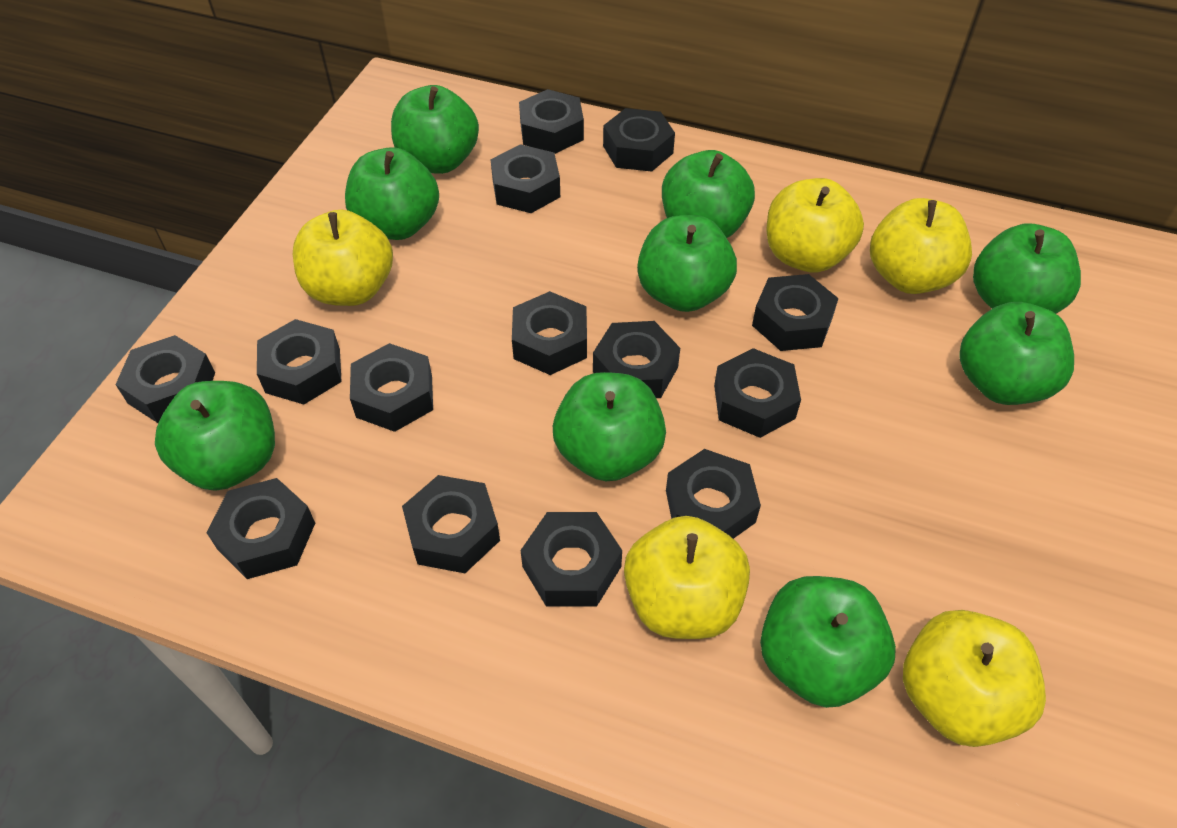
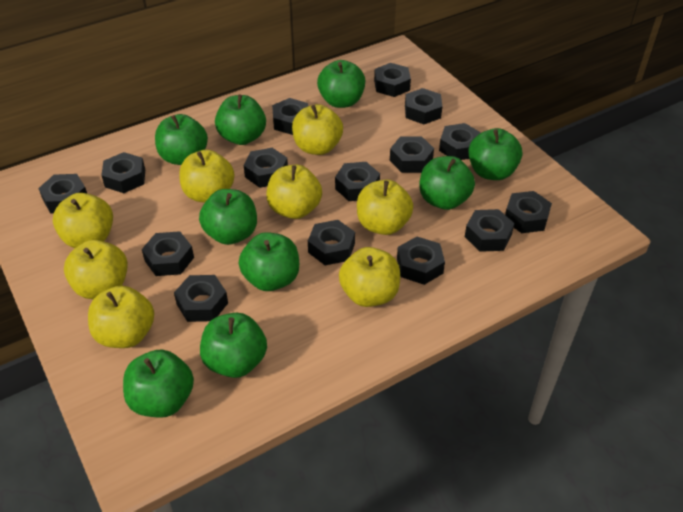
black nut: 14 -> 15
yellow apple: 5 -> 8

